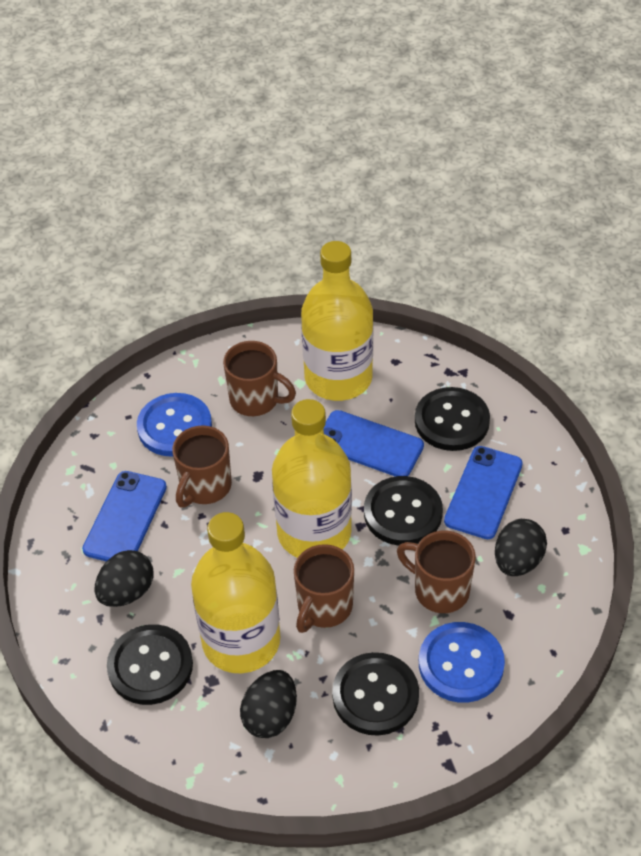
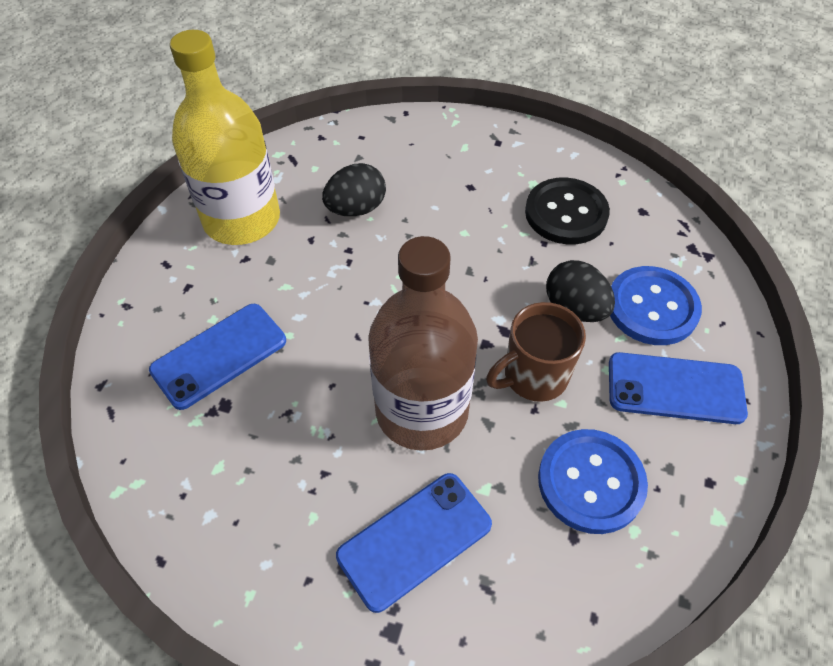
black button: 4 -> 1
black egg: 3 -> 2
brown bottle: 0 -> 1
brown mug: 4 -> 1
yellow bottle: 3 -> 1

